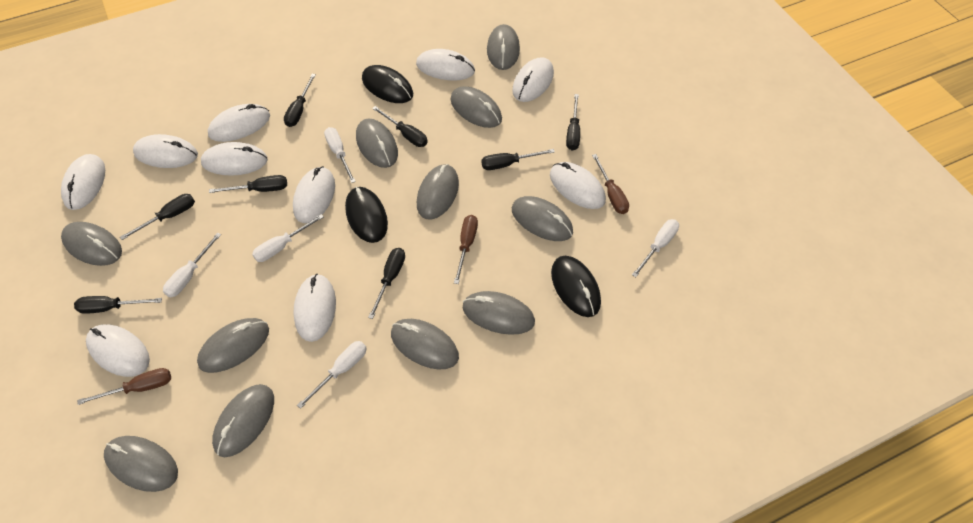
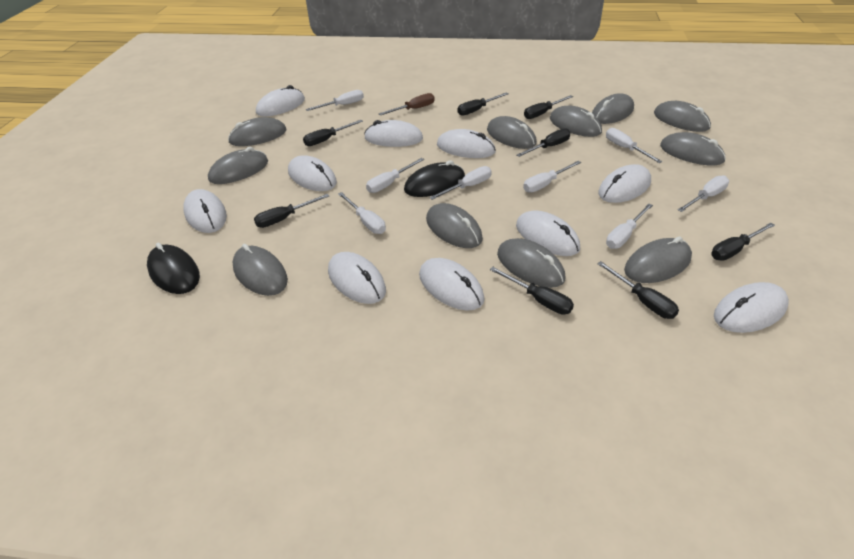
black mouse: 3 -> 2
brown screwdriver: 3 -> 1
white screwdriver: 5 -> 8

